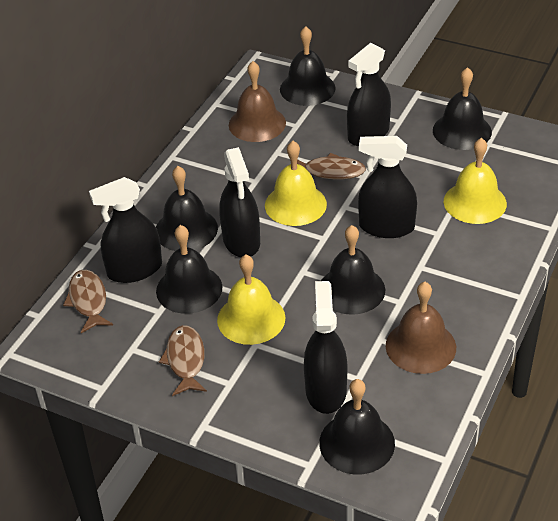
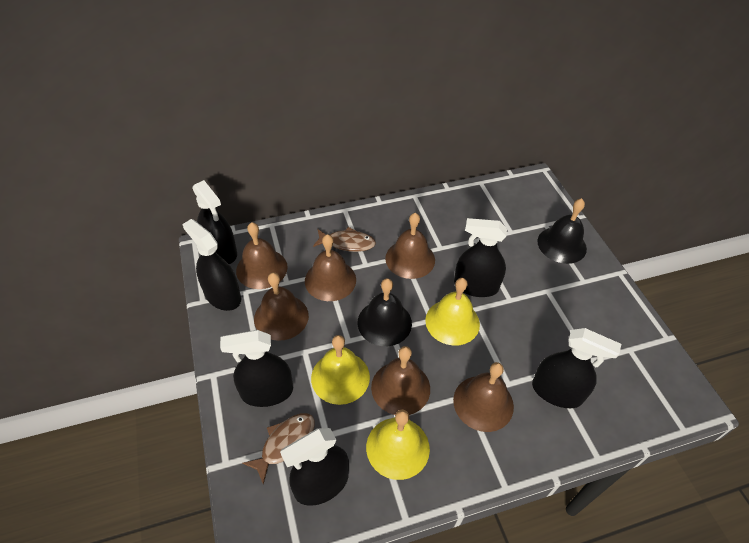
black bell: 6 -> 2
black spray bottle: 5 -> 6
brown bell: 2 -> 6
brown fish: 3 -> 2

